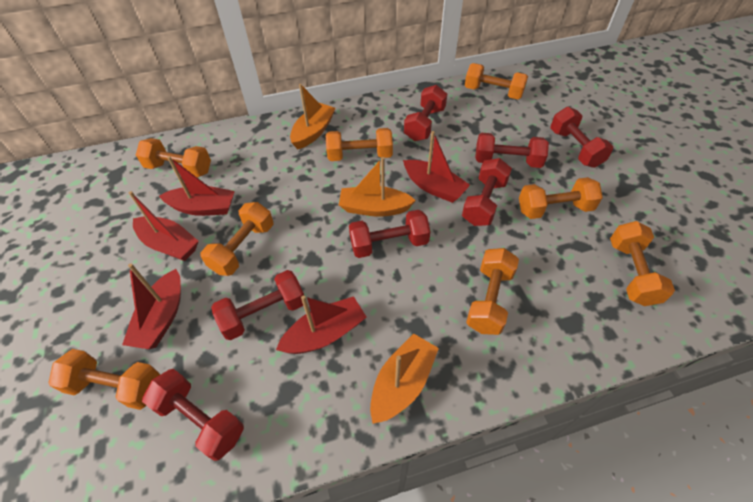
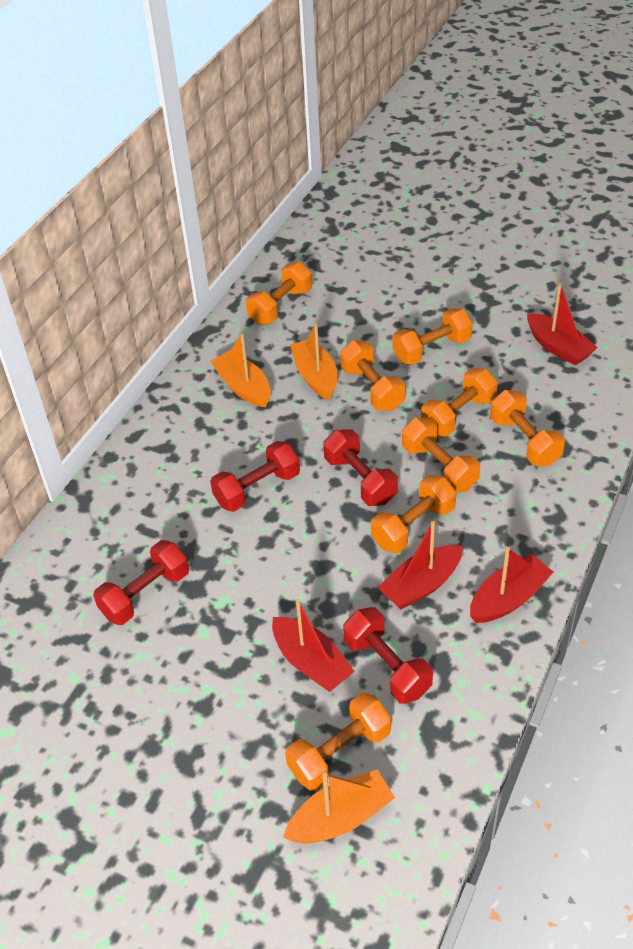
red boat: 5 -> 4
red dumbbell: 7 -> 4

